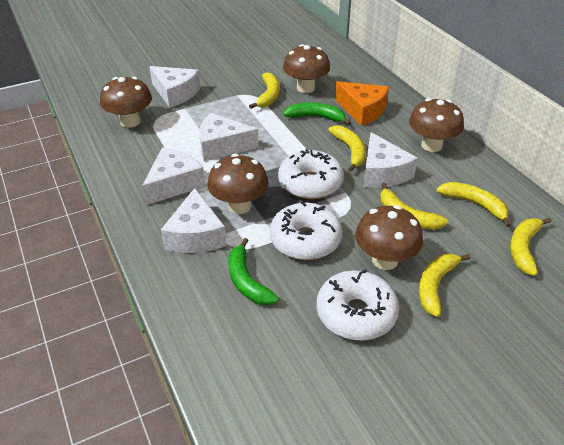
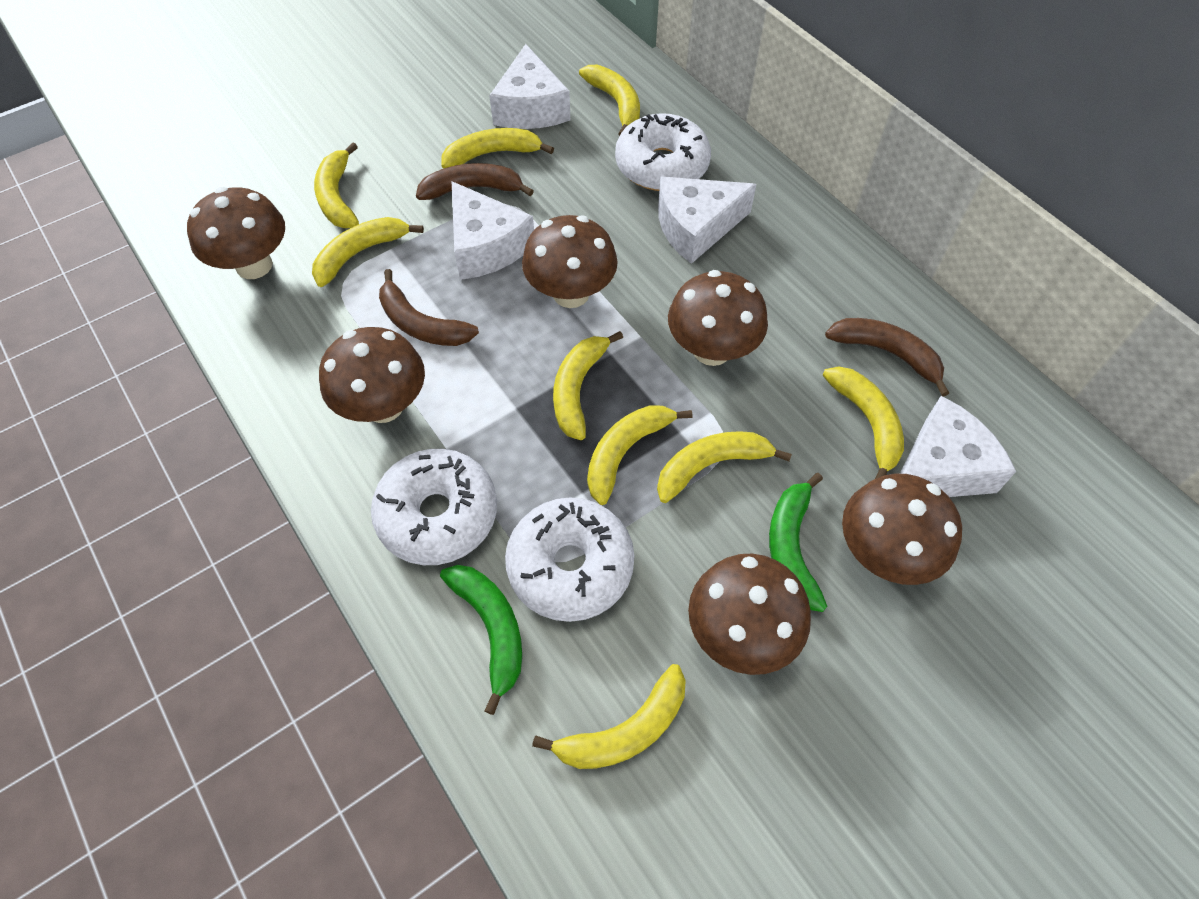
brown banana: 0 -> 3
brown mushroom: 5 -> 6
orange cheese: 1 -> 0
white cheese: 5 -> 4
yellow banana: 6 -> 9

